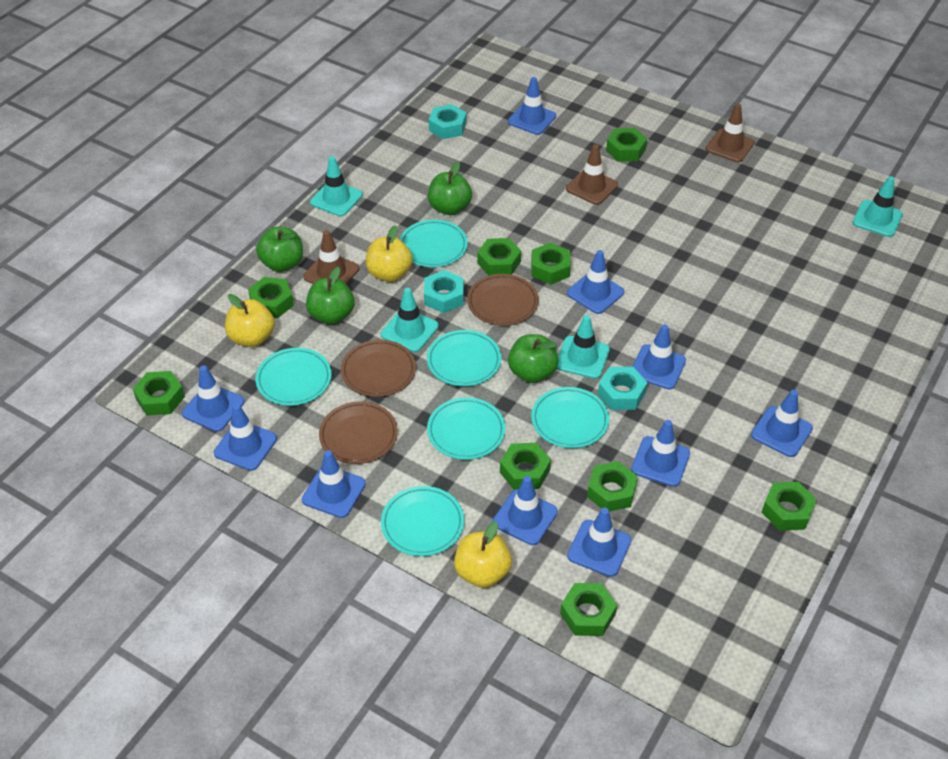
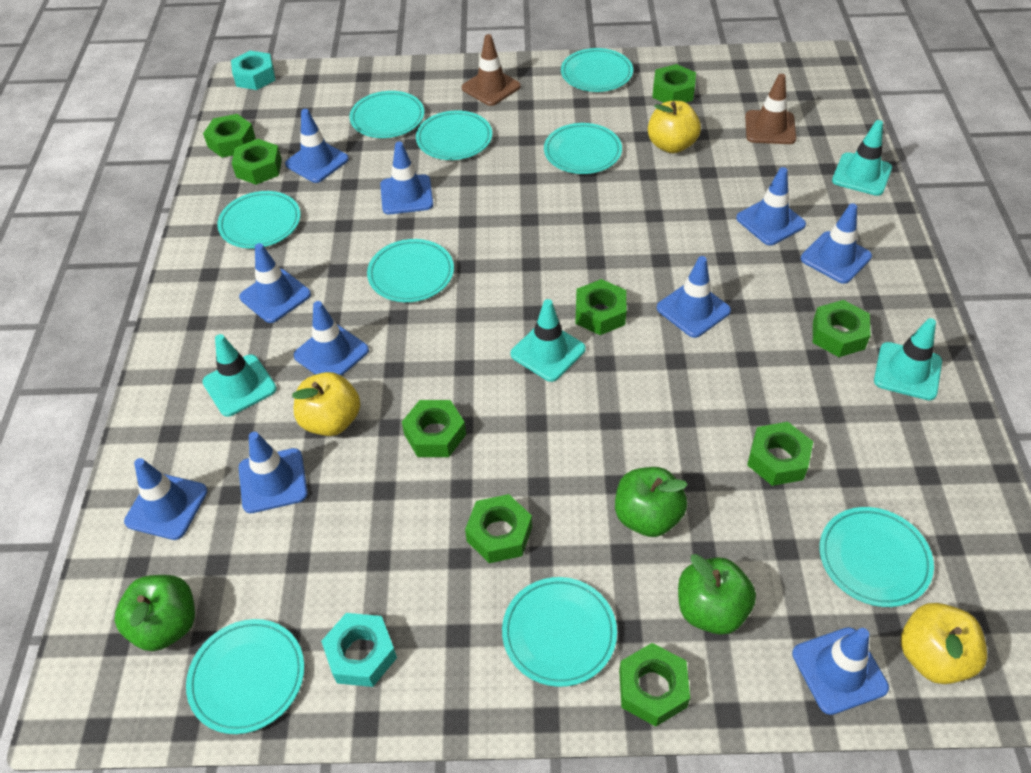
brown plate: 3 -> 0
brown traffic cone: 3 -> 2
green apple: 4 -> 3
turquoise nut: 3 -> 2
turquoise plate: 6 -> 9

